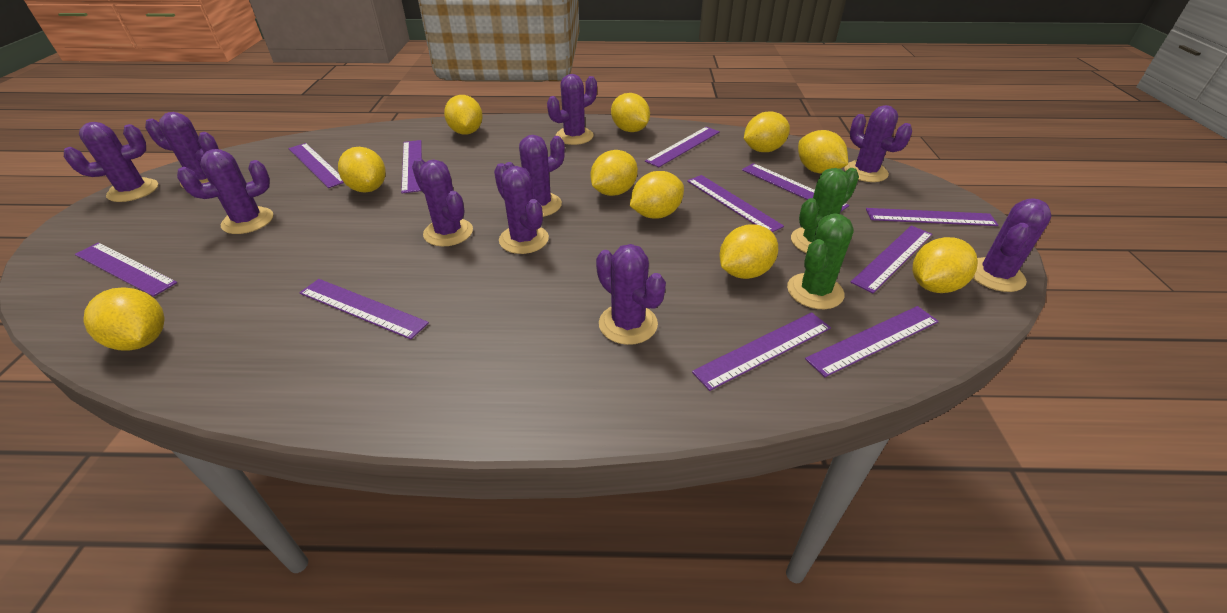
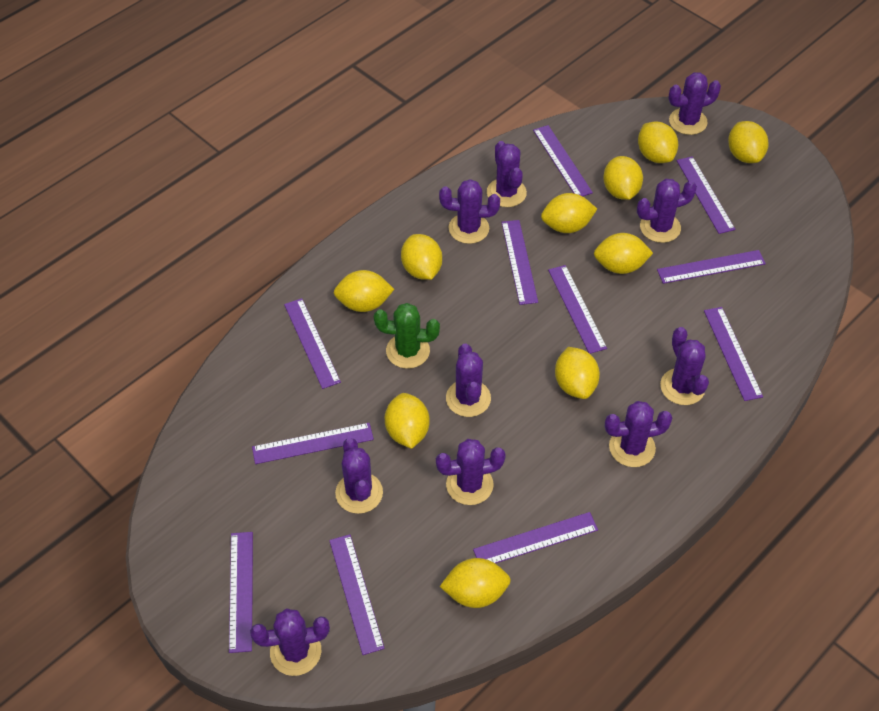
green cactus: 2 -> 1

